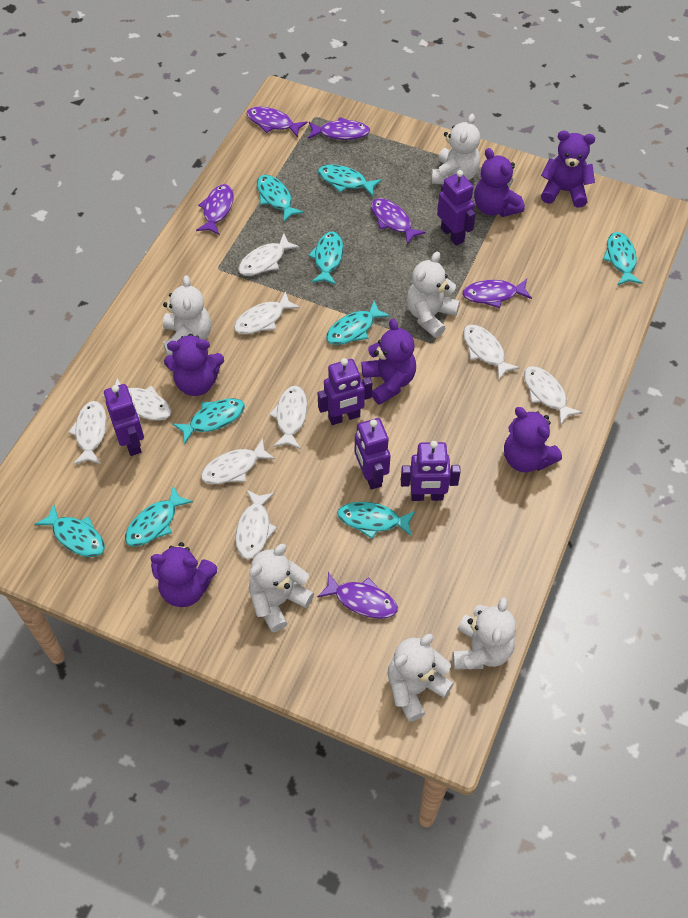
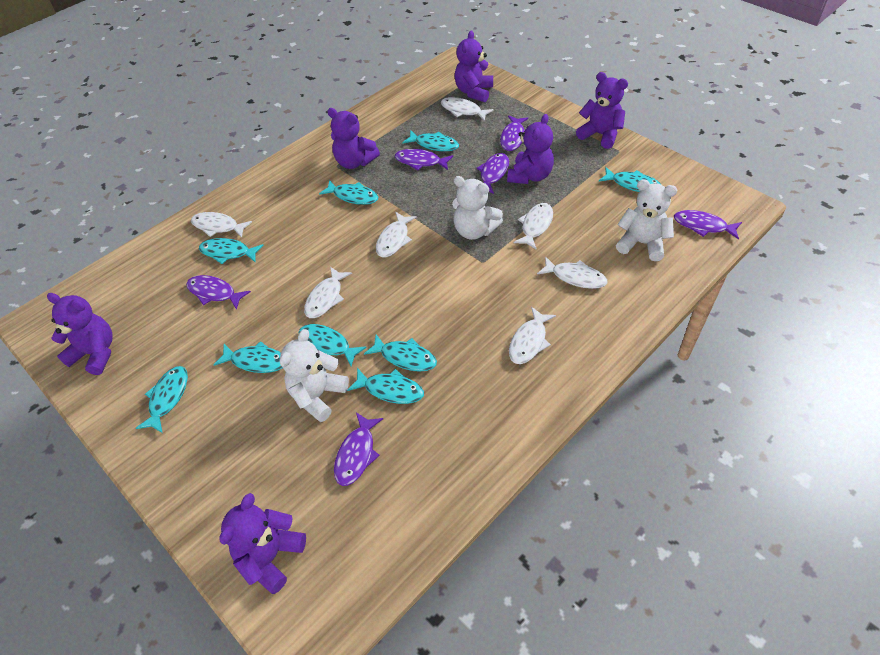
purple robot: 5 -> 0
white fish: 9 -> 7
white teddy bear: 6 -> 3

